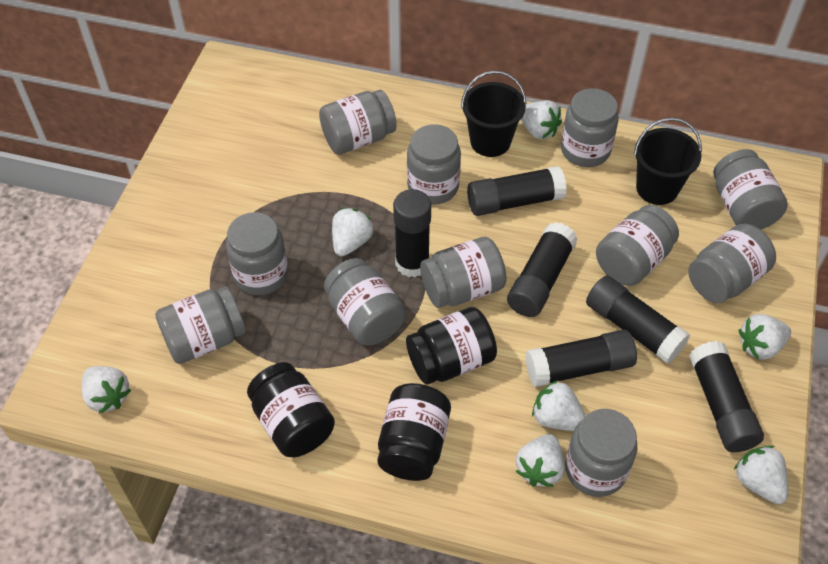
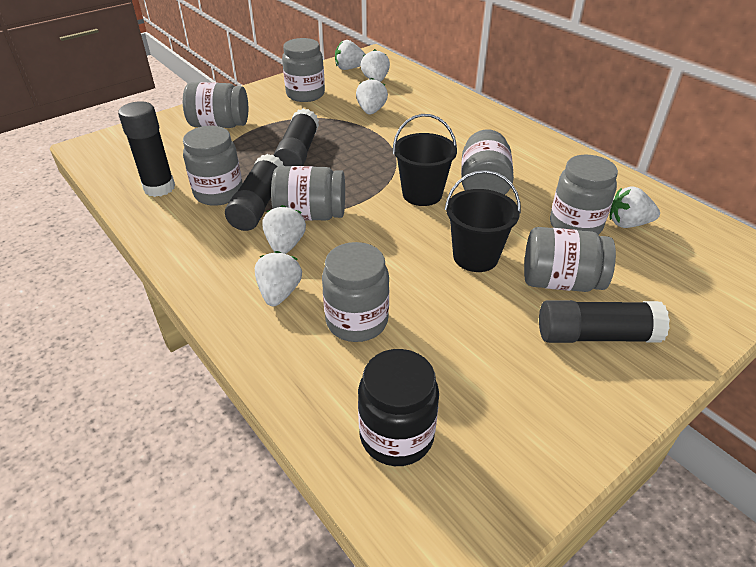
black glue stick: 6 -> 4
black jar: 3 -> 1
grey jar: 11 -> 8
white strawberry: 7 -> 6

